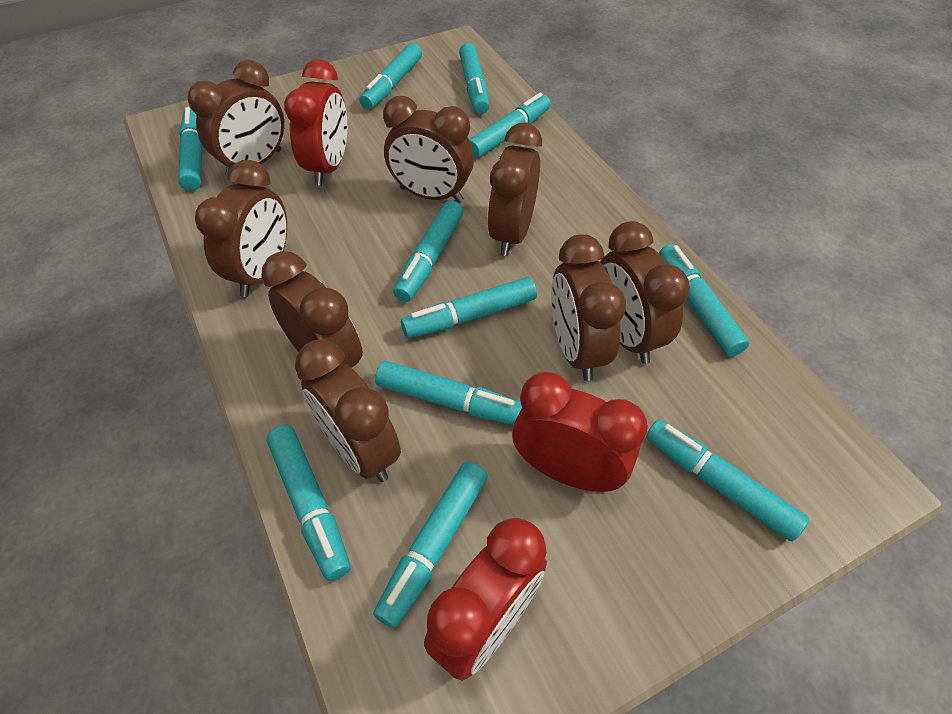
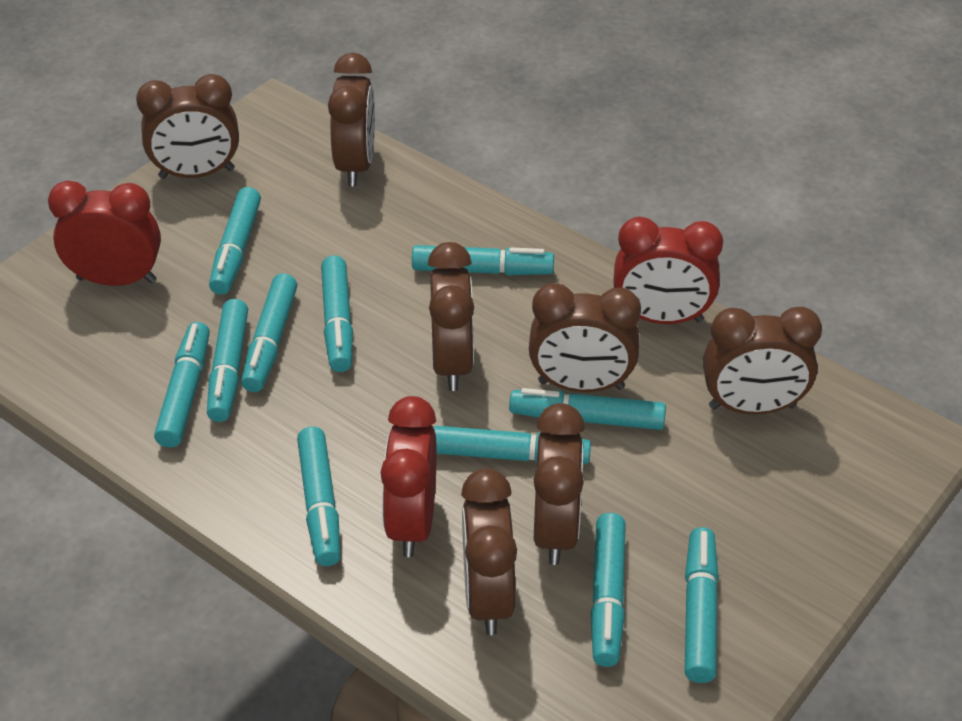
brown clock: 8 -> 7

